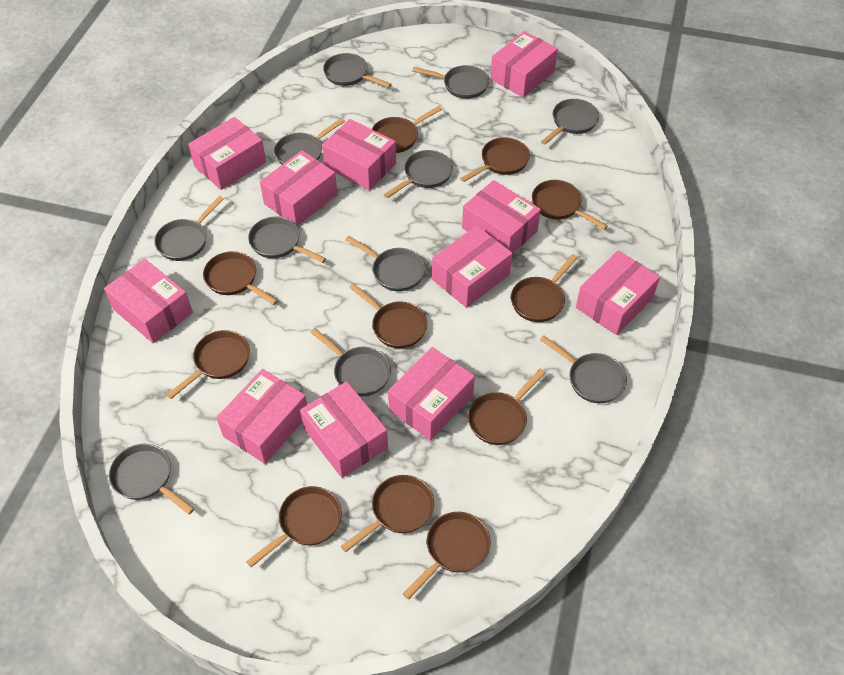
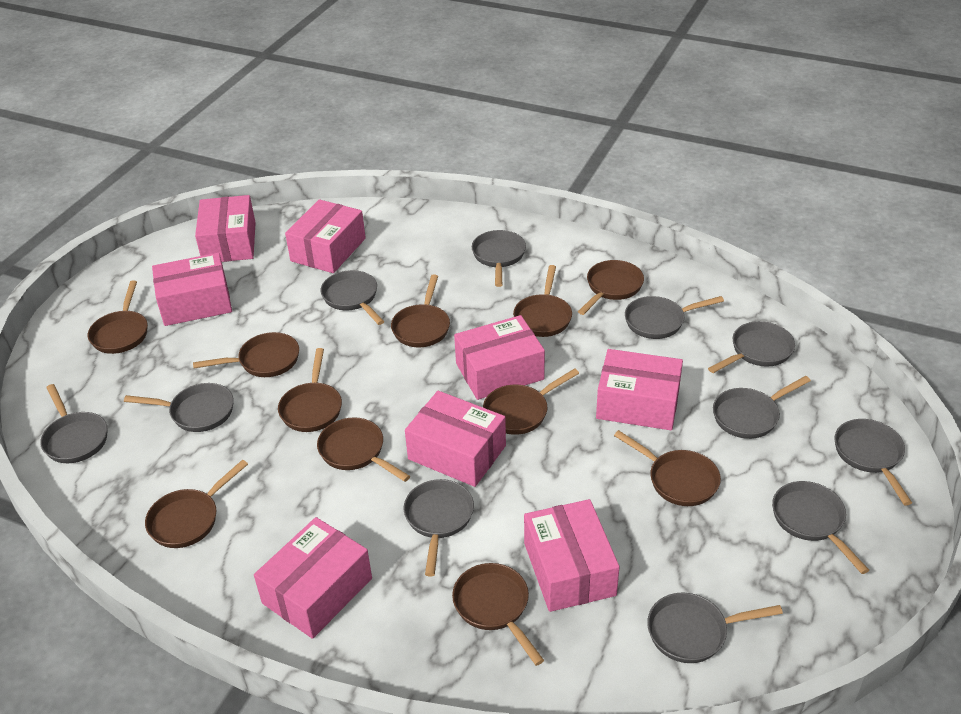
pink box: 11 -> 8

